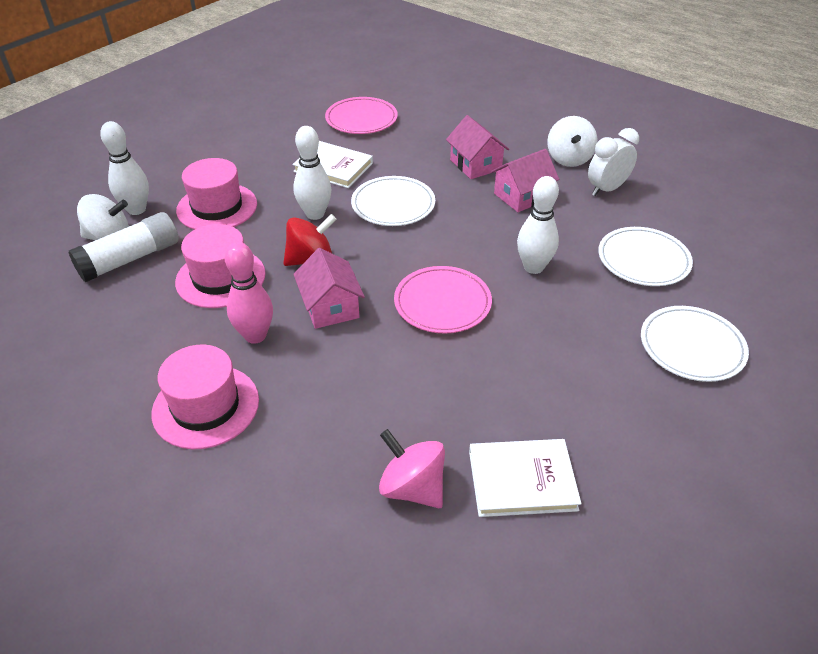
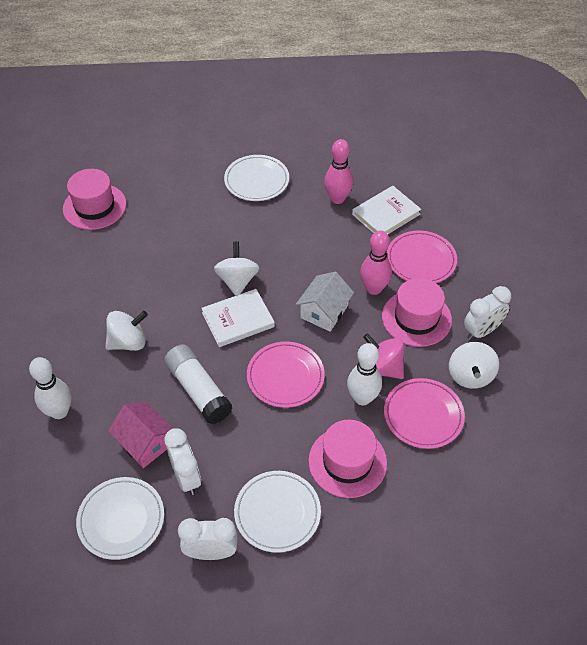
pink bowling pin: 1 -> 2
pink house: 3 -> 1
pink plate: 2 -> 3
red spinning top: 1 -> 0
white bowling pin: 3 -> 2
white clock: 1 -> 3
white house: 0 -> 1
white spinning top: 2 -> 3

